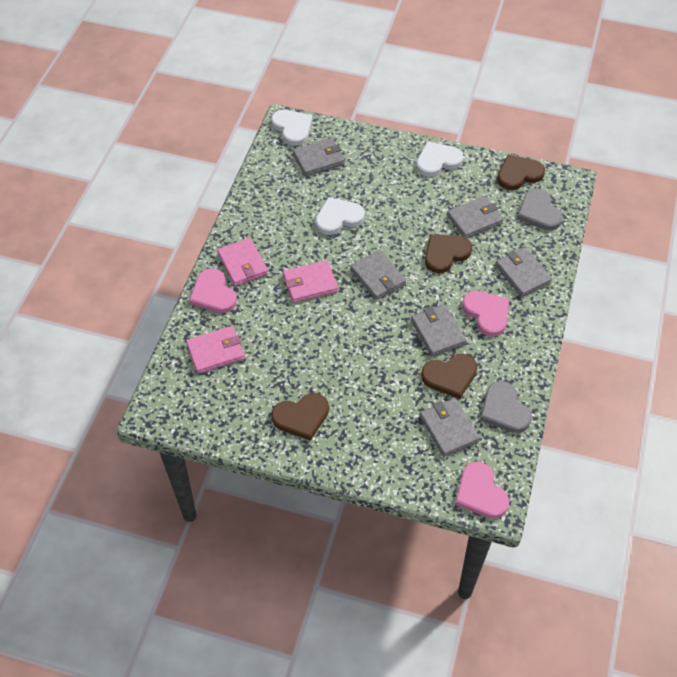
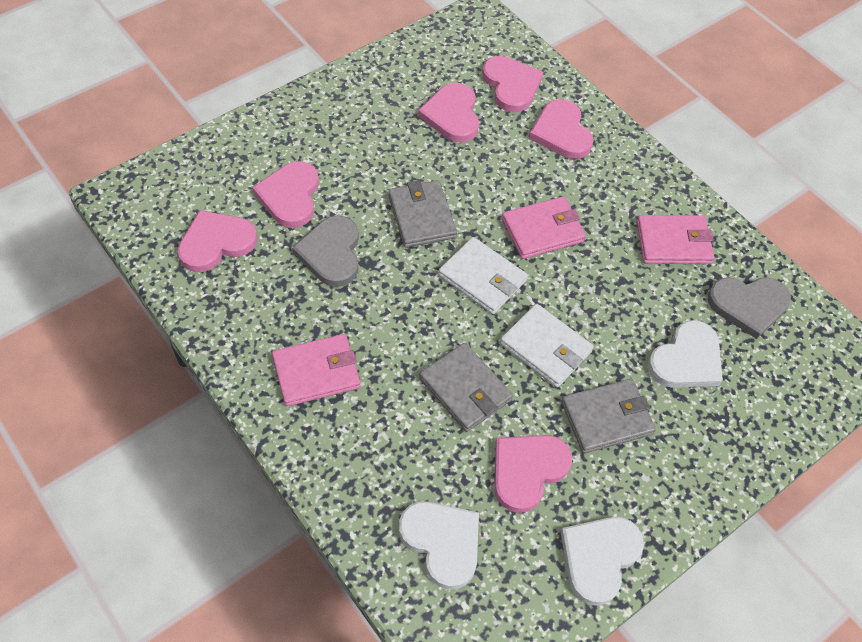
brown heart: 4 -> 0
grey wallet: 6 -> 3
pink heart: 3 -> 6
white wallet: 0 -> 2

